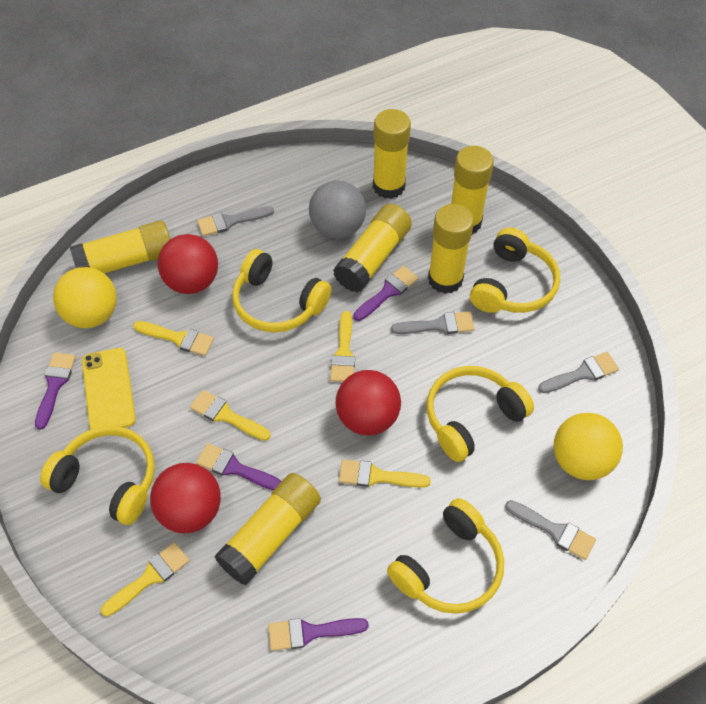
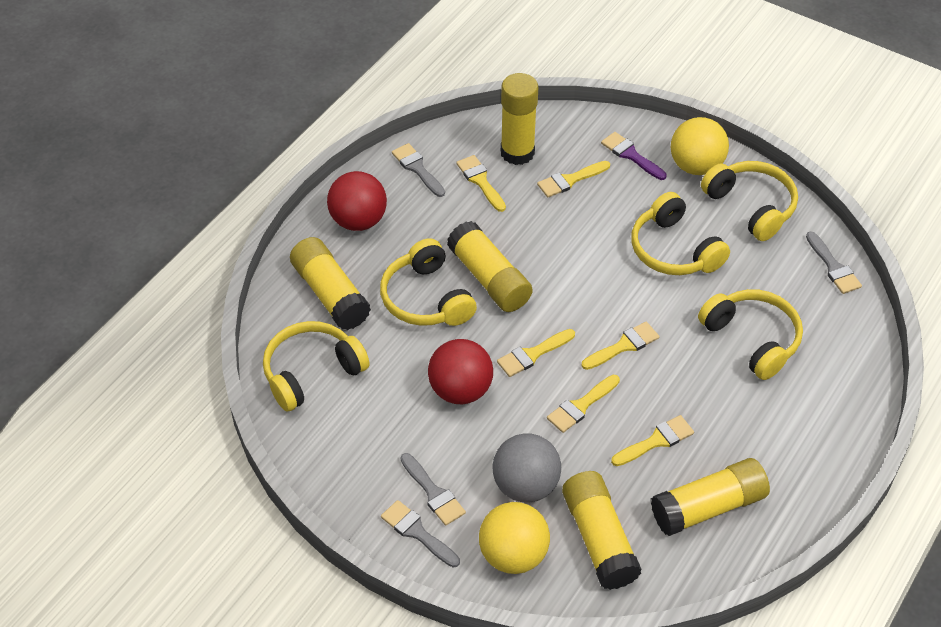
purple brush: 4 -> 1
red ball: 3 -> 2
yellow brush: 5 -> 6
yellow glue stick: 6 -> 5
yellow phone: 1 -> 0

